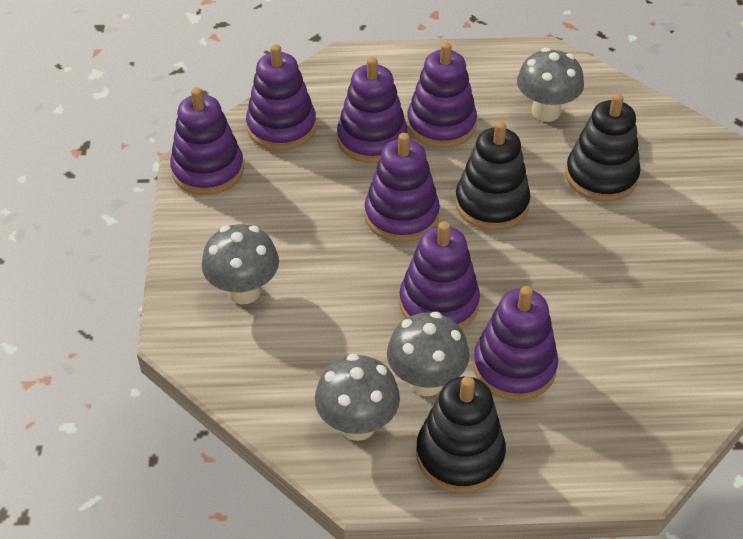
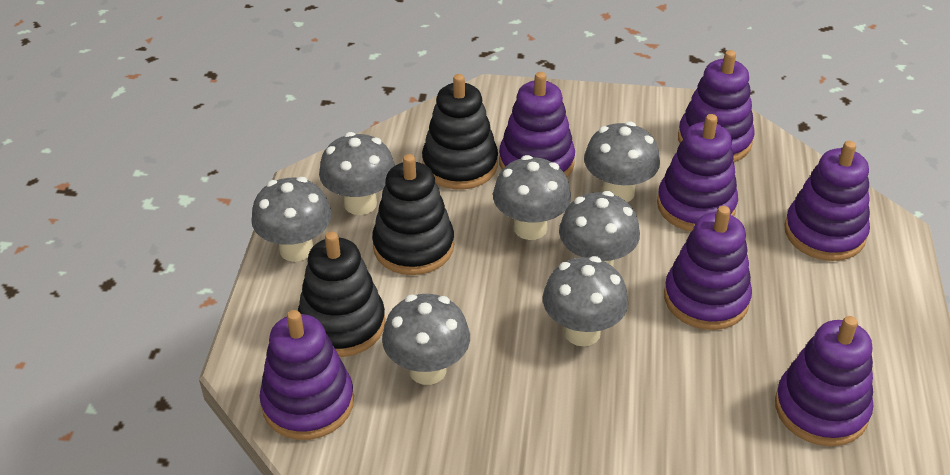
grey mushroom: 4 -> 7

